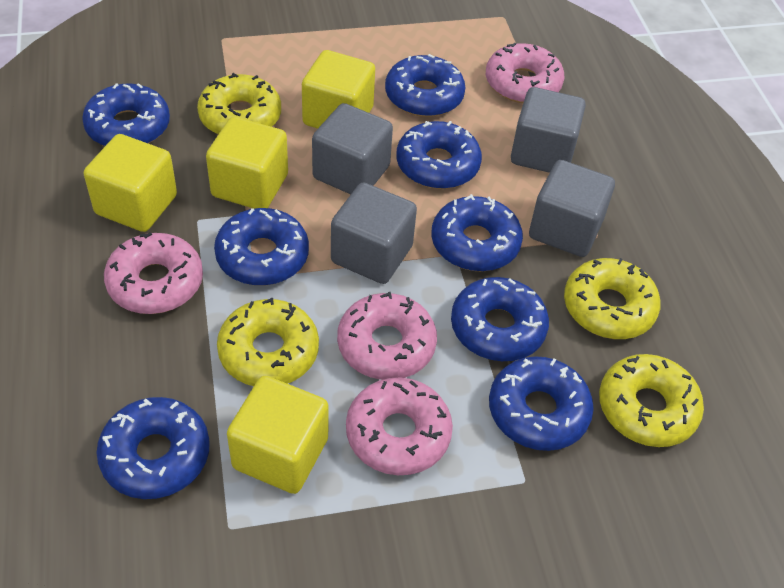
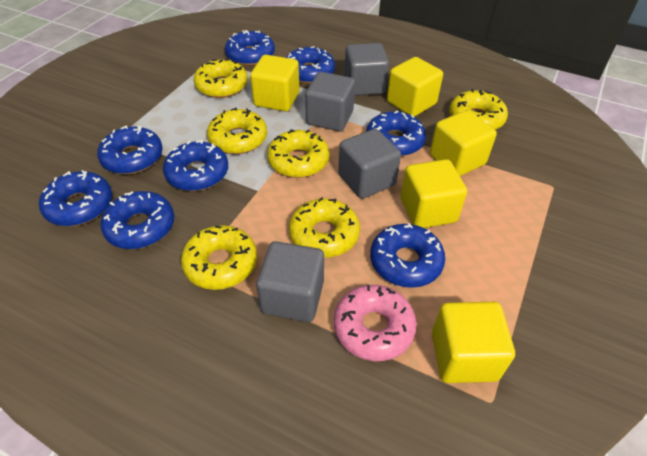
pink donut: 4 -> 1
yellow cube: 4 -> 5
yellow donut: 4 -> 6

